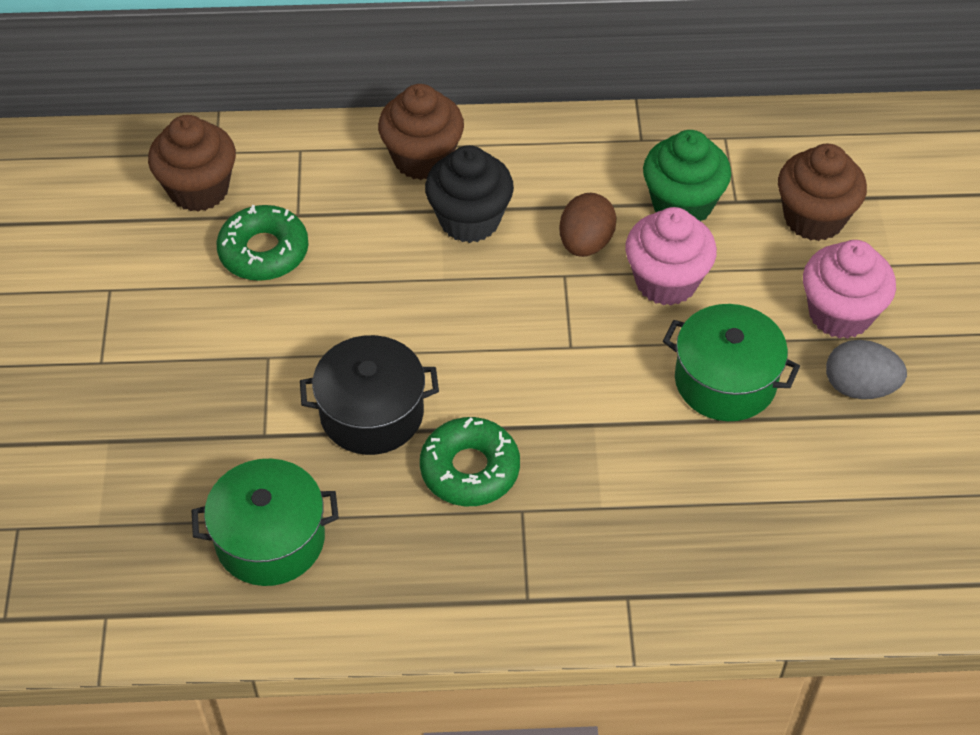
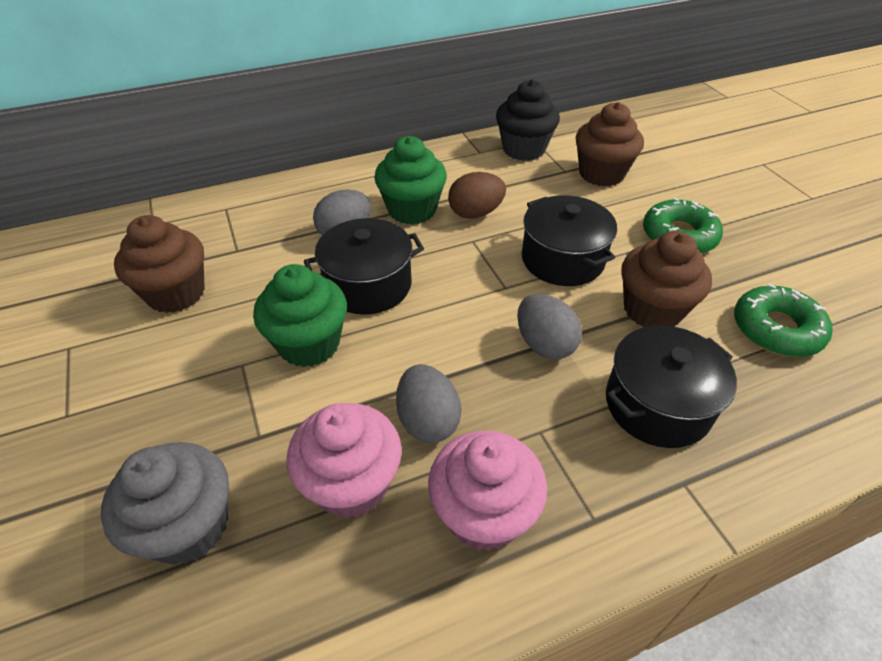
black pot: 1 -> 3
green cupcake: 1 -> 2
green pot: 2 -> 0
grey cupcake: 0 -> 1
grey egg: 1 -> 3

